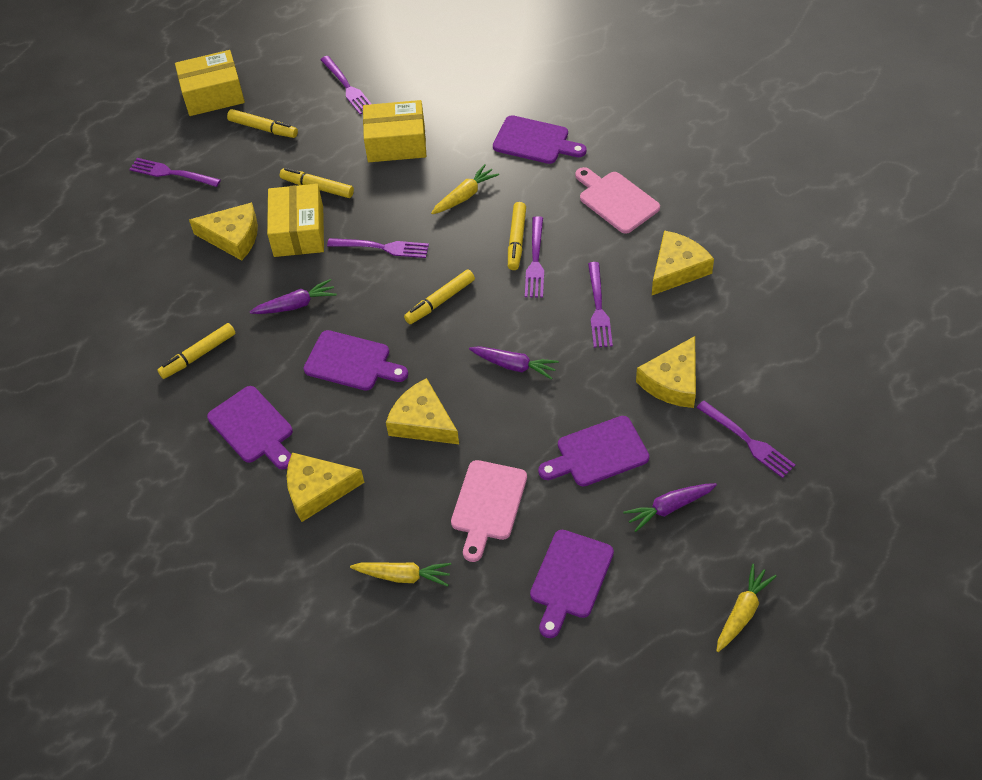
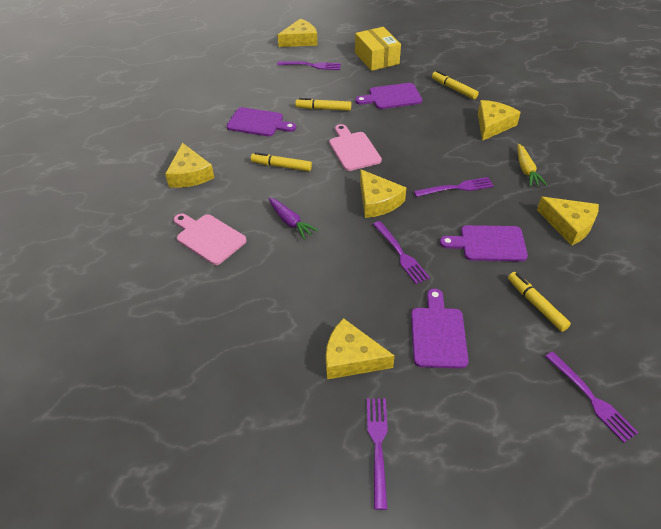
purple carrot: 3 -> 1
purple cutting board: 5 -> 4
purple fork: 6 -> 5
yellow box: 3 -> 1
yellow carrot: 3 -> 1
yellow cheese: 5 -> 6
yellow marker: 5 -> 4

